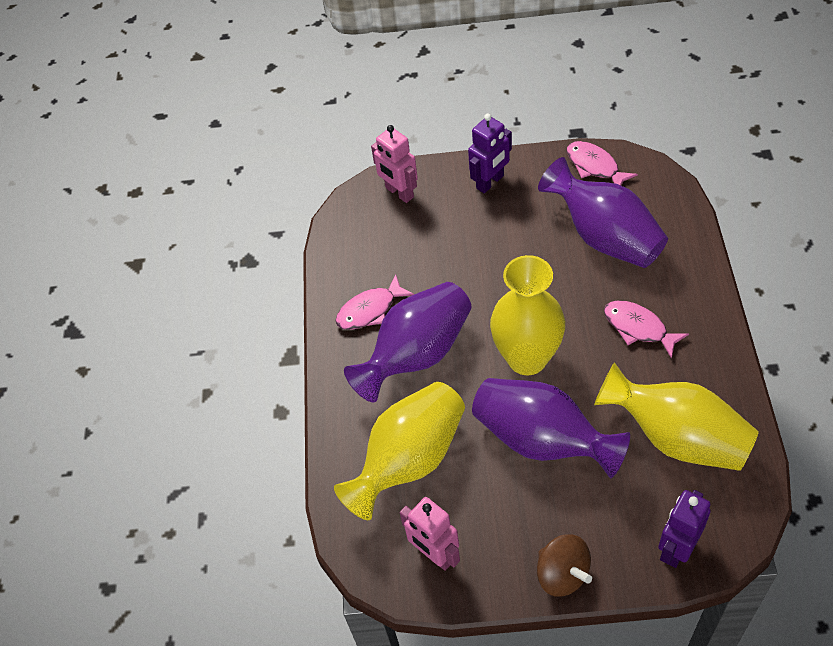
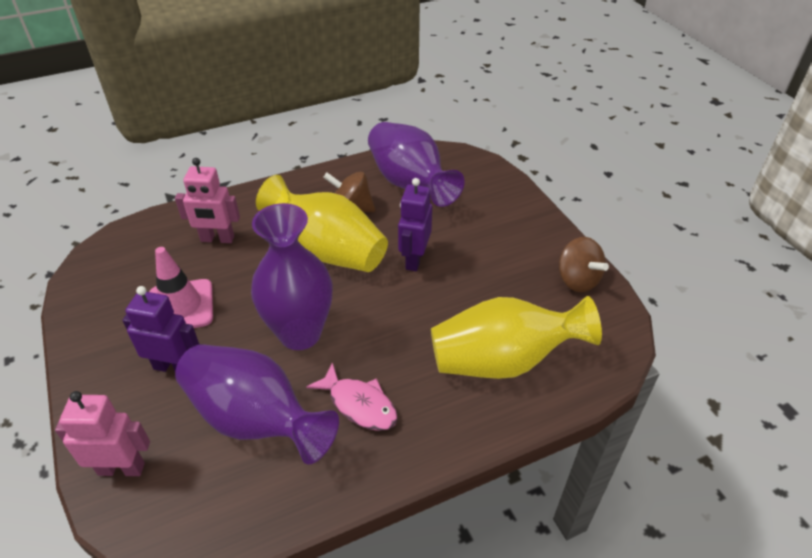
brown spinning top: 1 -> 2
pink fish: 3 -> 1
pink traffic cone: 0 -> 1
yellow vase: 3 -> 2

